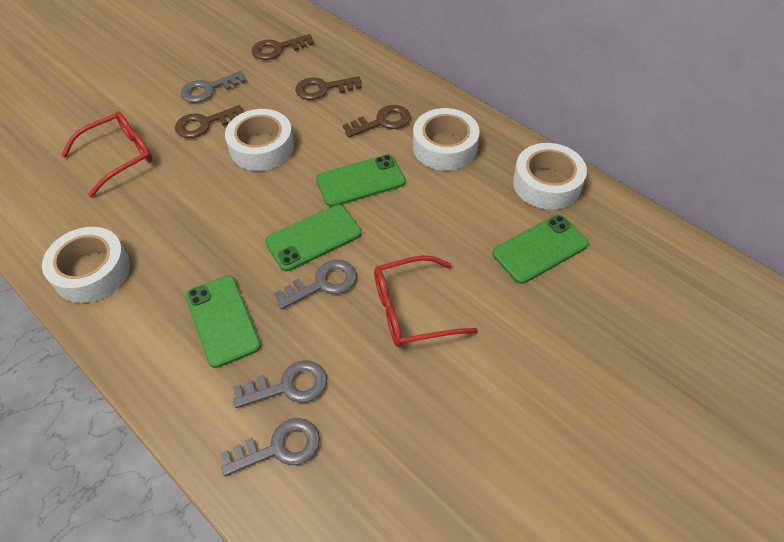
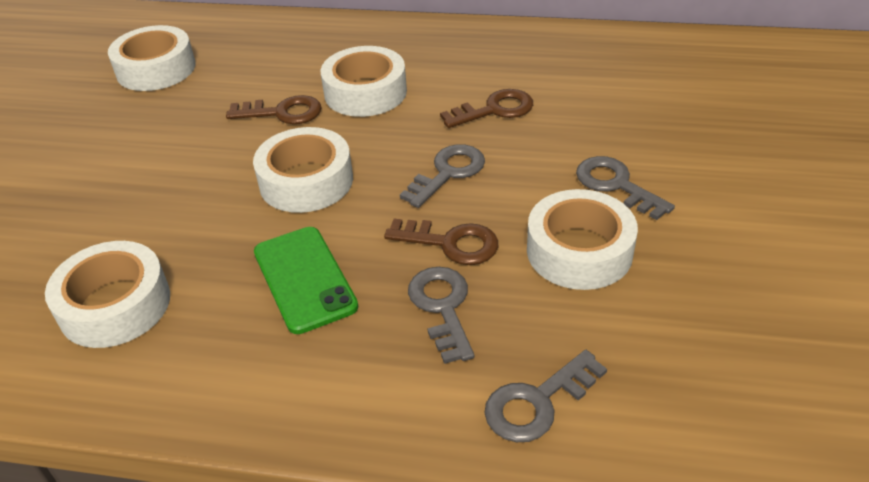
brown key: 4 -> 3
green phone: 4 -> 1
red glasses: 2 -> 0
white tape: 4 -> 5

